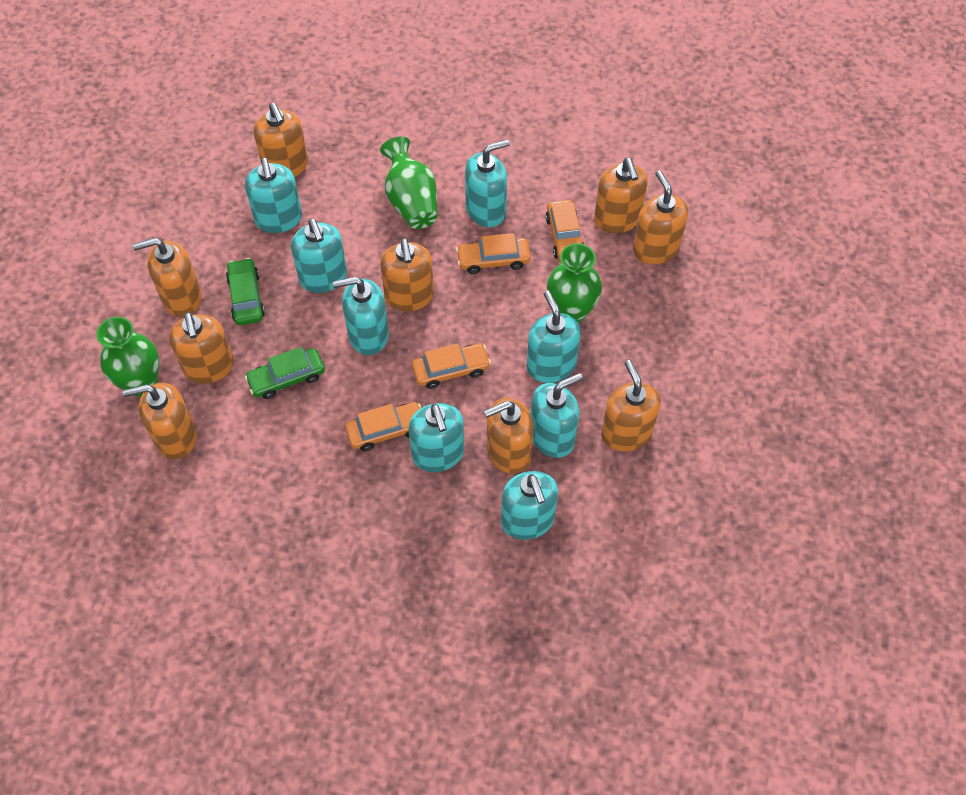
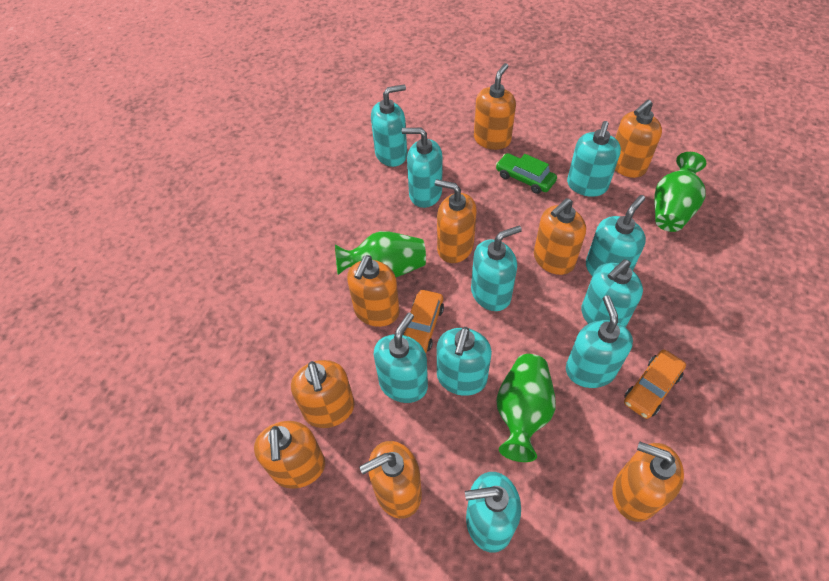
green car: 2 -> 1
orange car: 4 -> 2
turquoise soap dispenser: 8 -> 10

